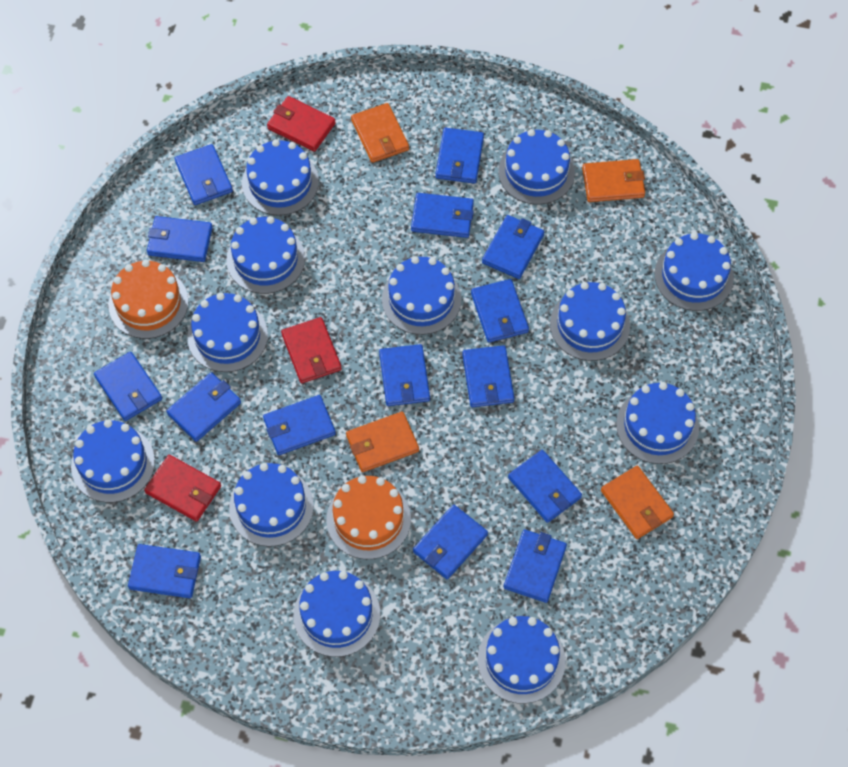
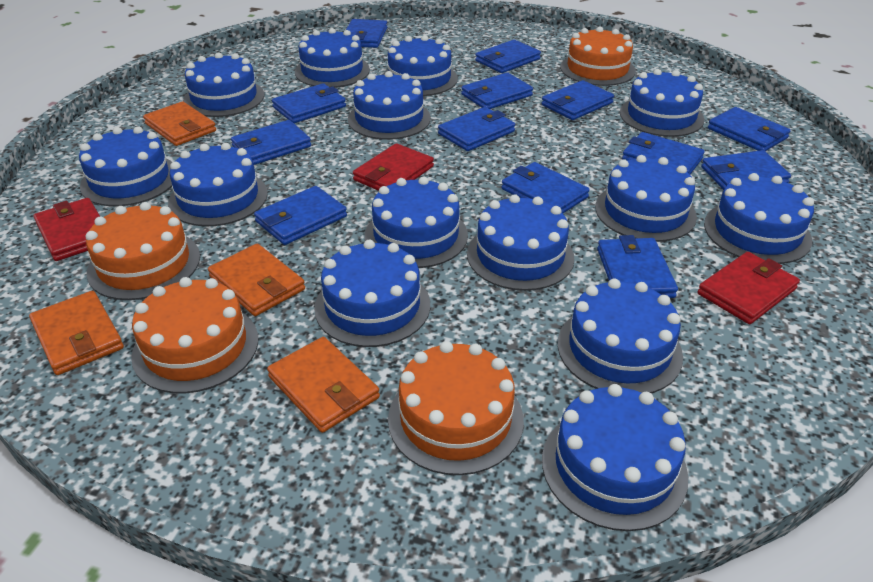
blue cake: 12 -> 14
blue wallet: 15 -> 13
orange cake: 2 -> 4

